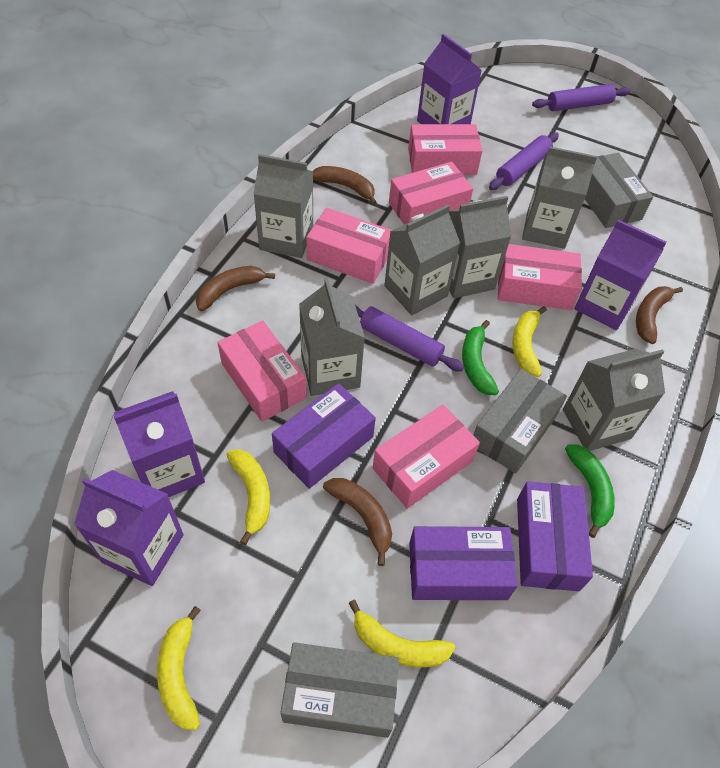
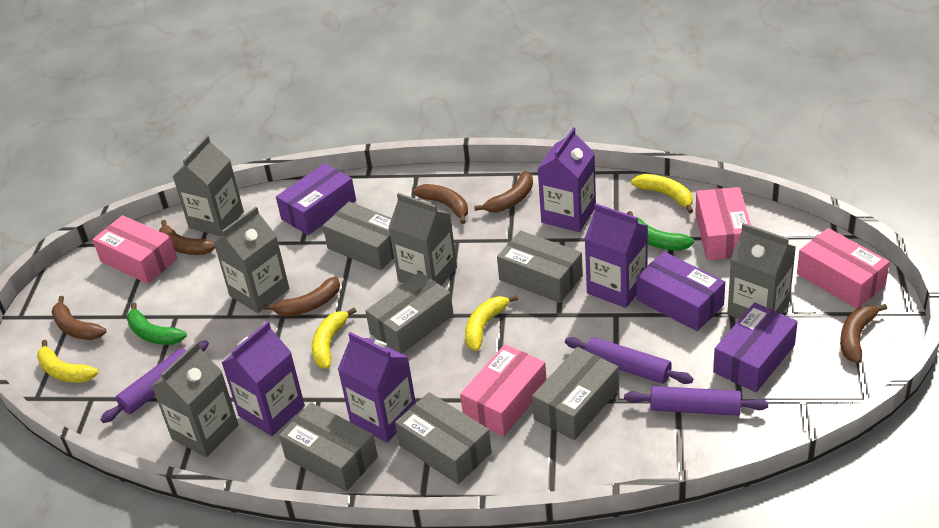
brown banana: 4 -> 6
grey box: 3 -> 6
grey carton: 6 -> 5
pink box: 6 -> 4

